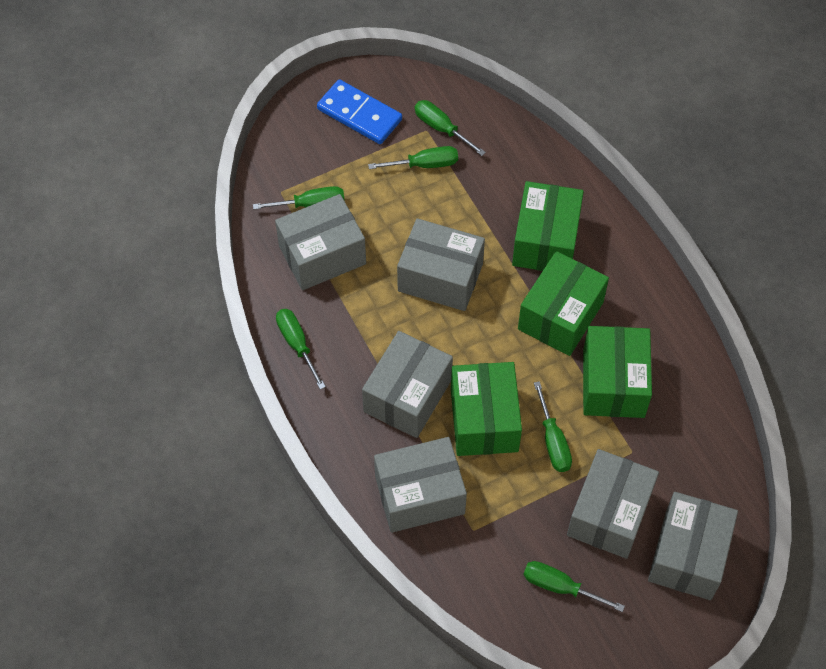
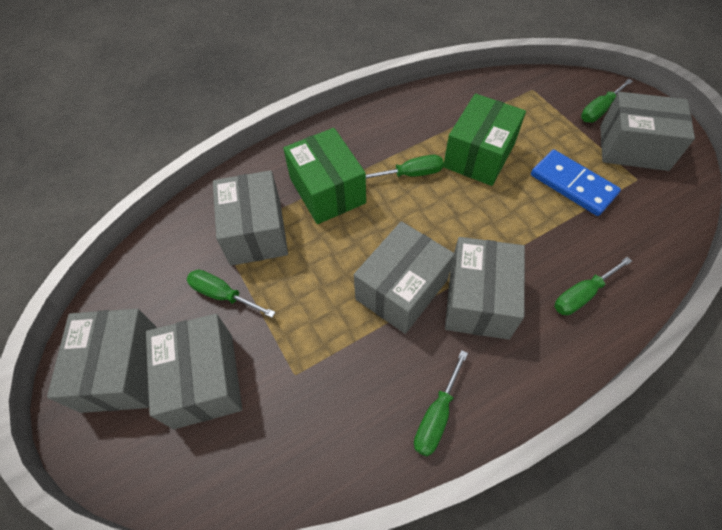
green box: 4 -> 2
green screwdriver: 6 -> 5

